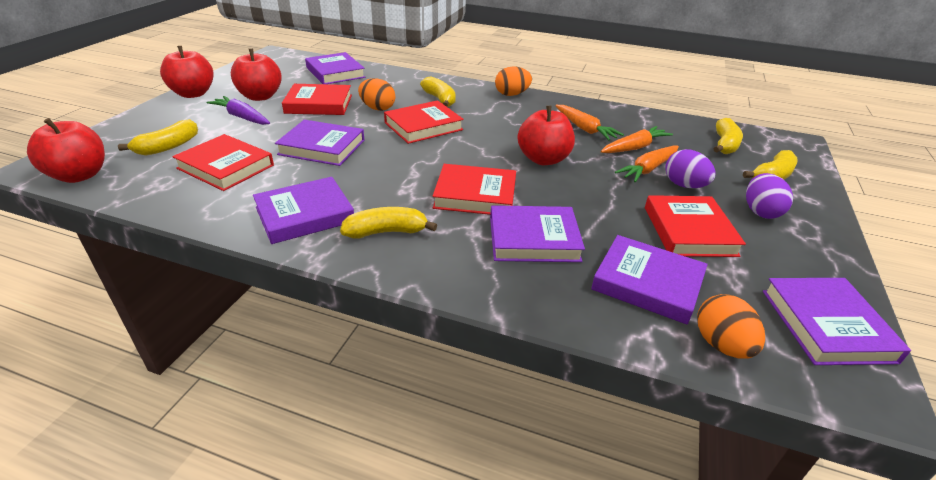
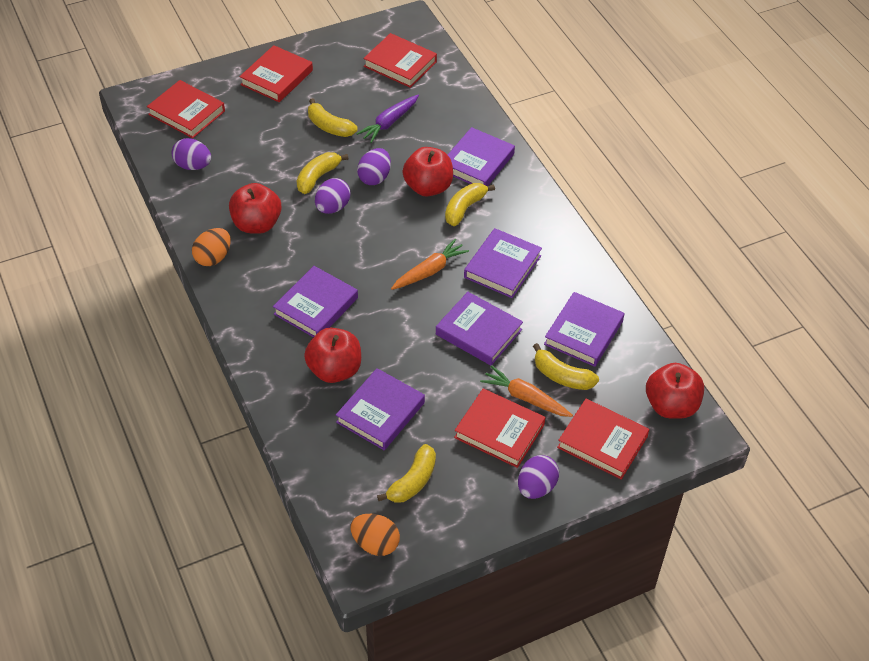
orange carrot: 3 -> 2
orange egg: 3 -> 2
purple egg: 2 -> 4

